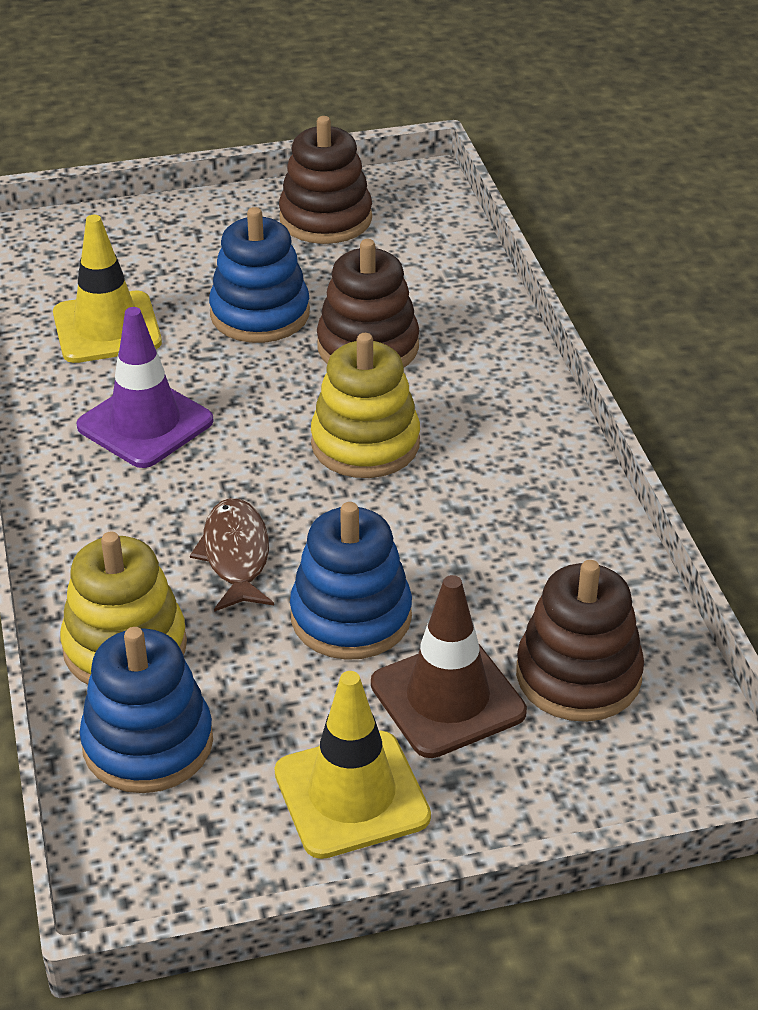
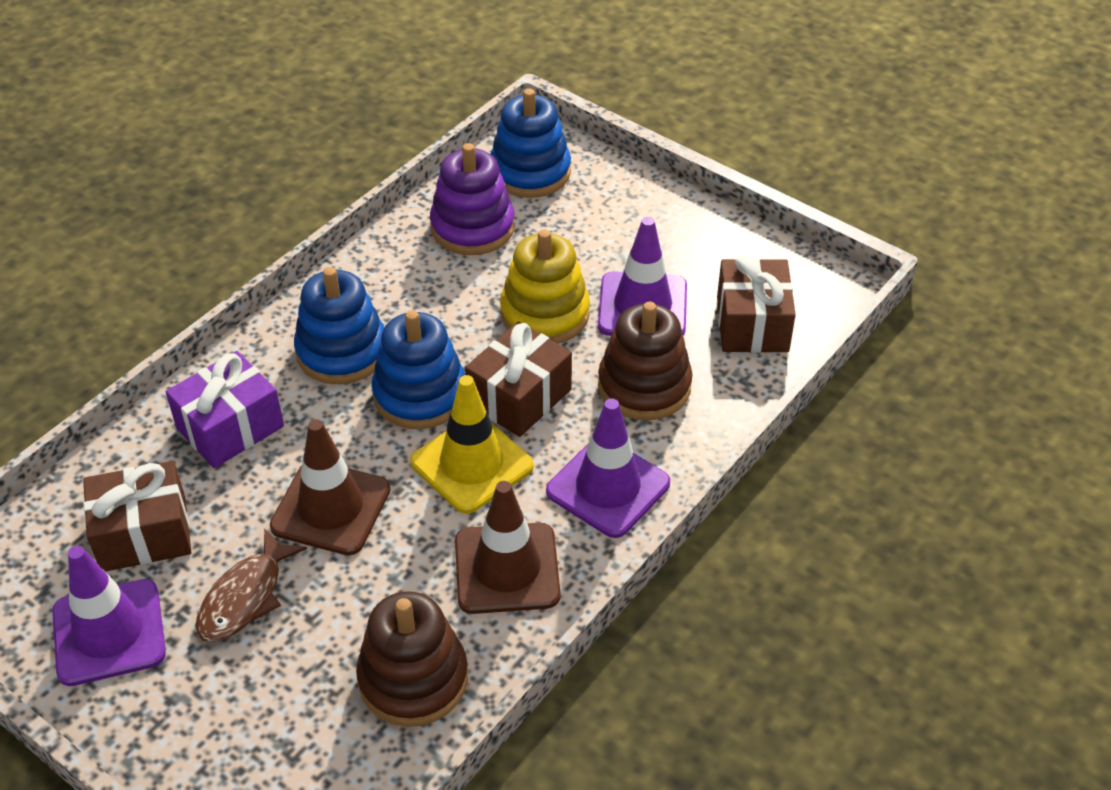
brown gift: 0 -> 3
brown stacking toy: 3 -> 2
brown traffic cone: 1 -> 2
purple gift: 0 -> 1
purple stacking toy: 0 -> 1
purple traffic cone: 1 -> 3
yellow stacking toy: 2 -> 1
yellow traffic cone: 2 -> 1

